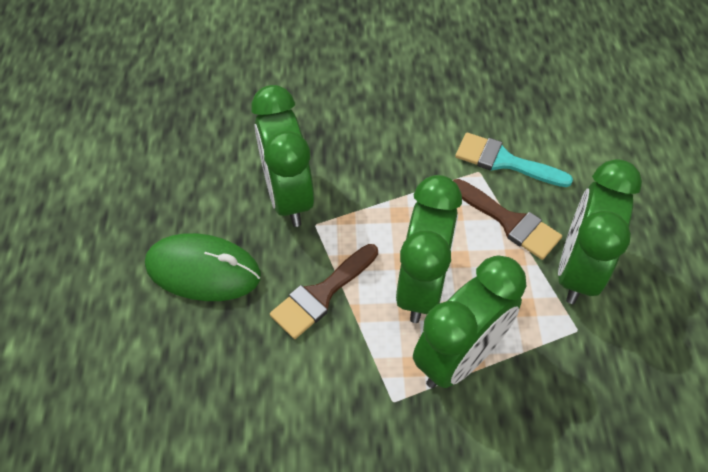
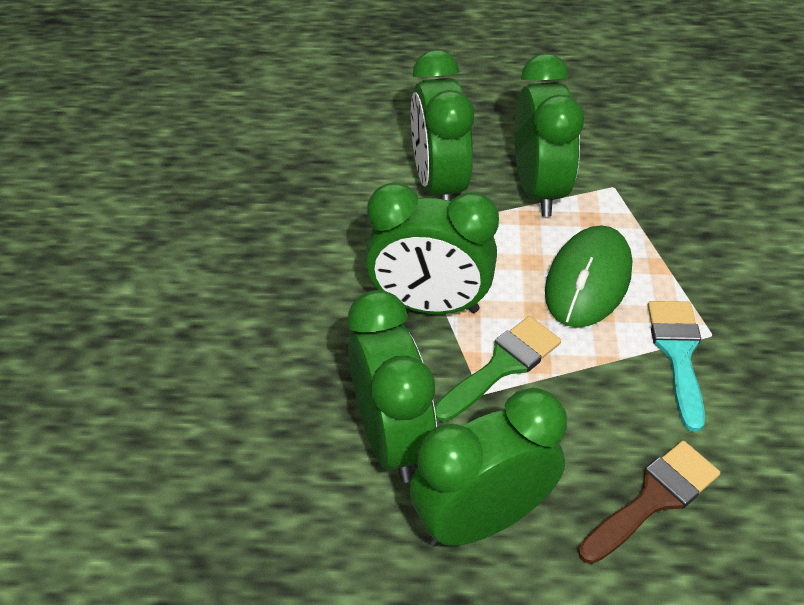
brown brush: 2 -> 1
green brush: 0 -> 1
green clock: 4 -> 5

